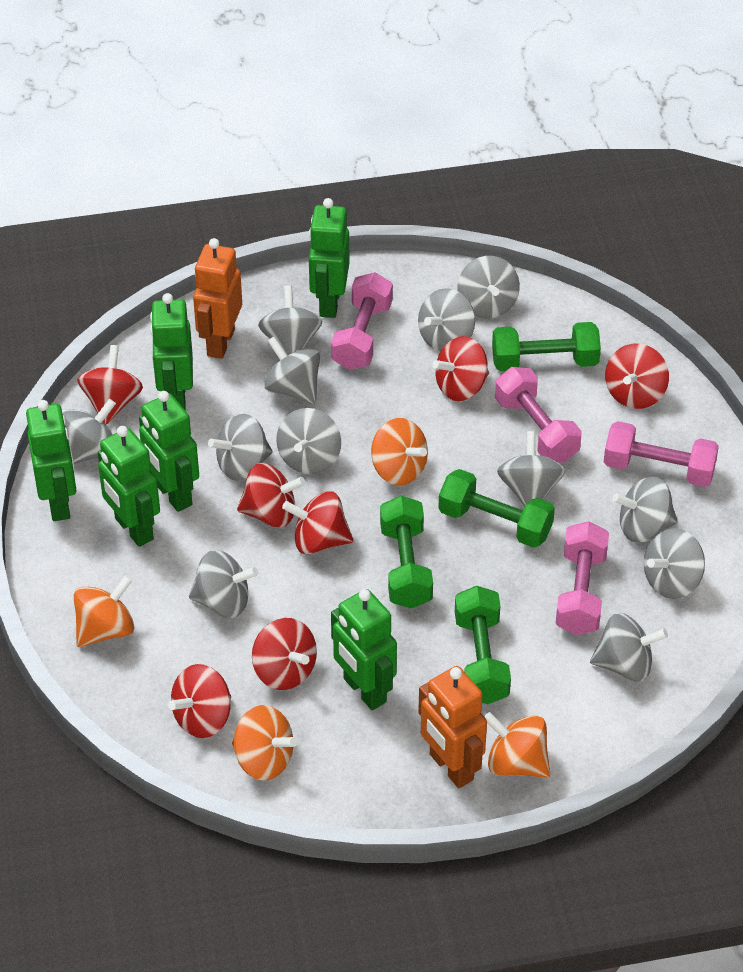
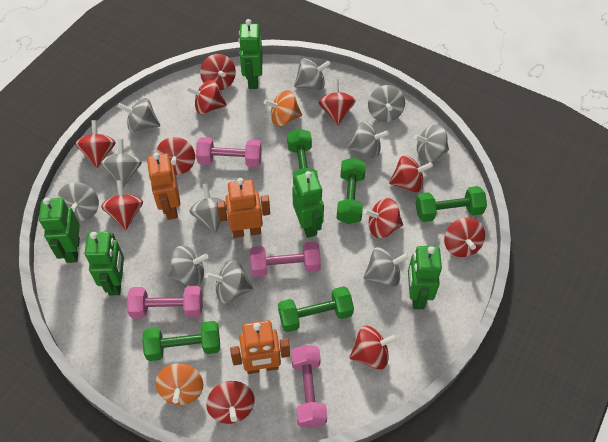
green dumbbell: 4 -> 5
green robot: 6 -> 5
grey spinning top: 12 -> 11
orange robot: 2 -> 3
orange spinning top: 4 -> 2
red spinning top: 7 -> 11

